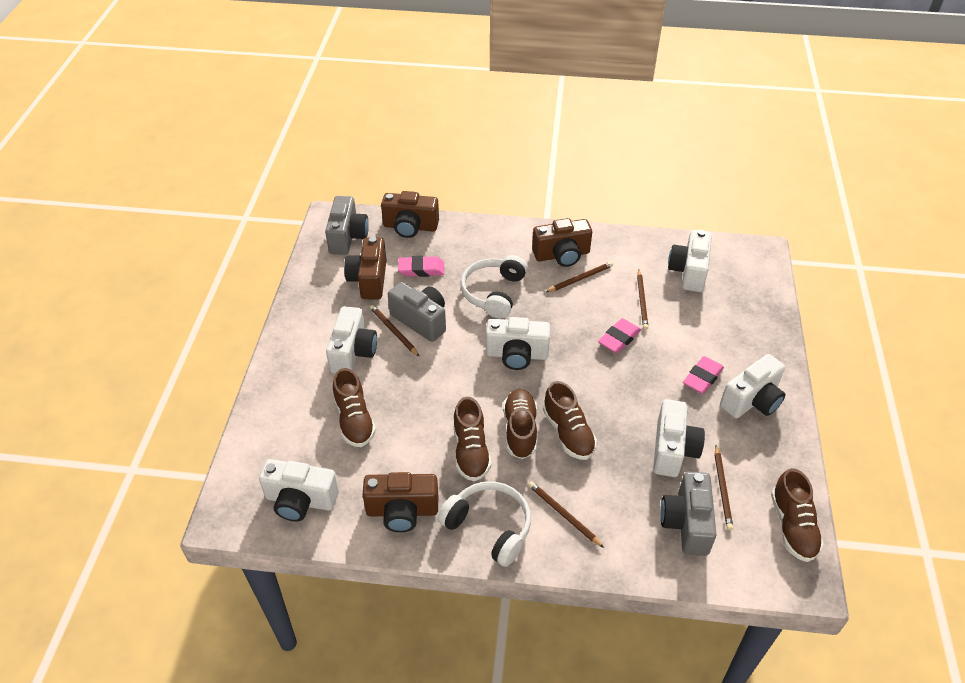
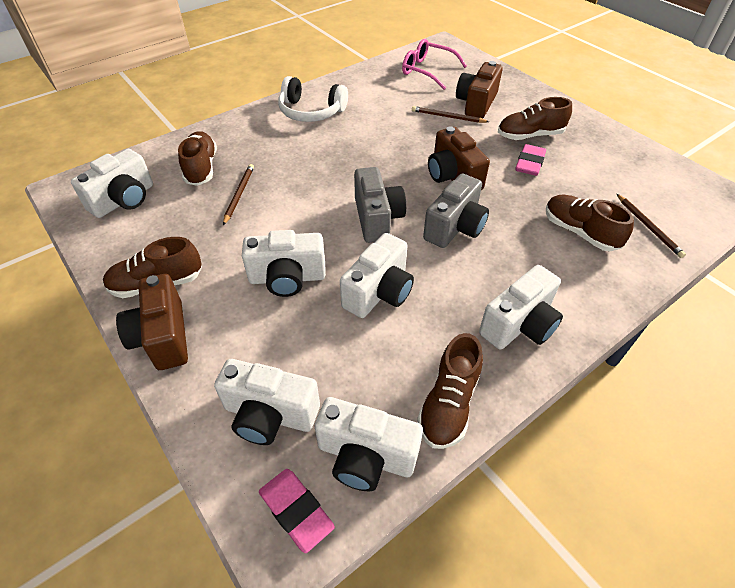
brown camera: 4 -> 3
brown pencil: 5 -> 3
grey camera: 3 -> 2
pink eraser: 3 -> 2
pink glasses: 0 -> 1
white headphones: 2 -> 1

